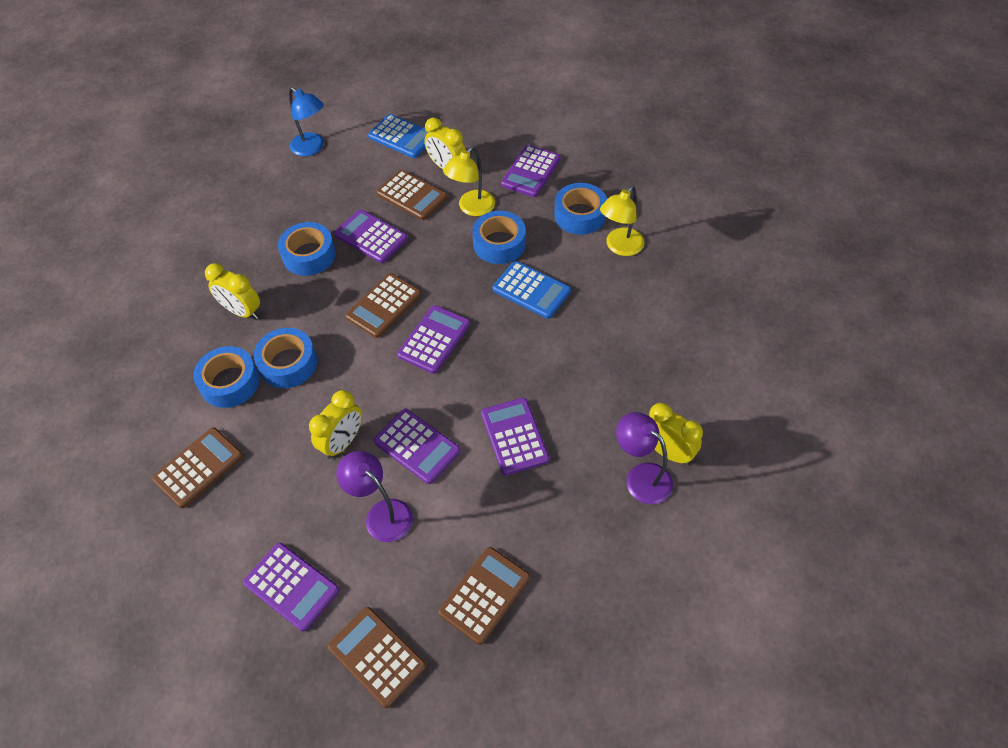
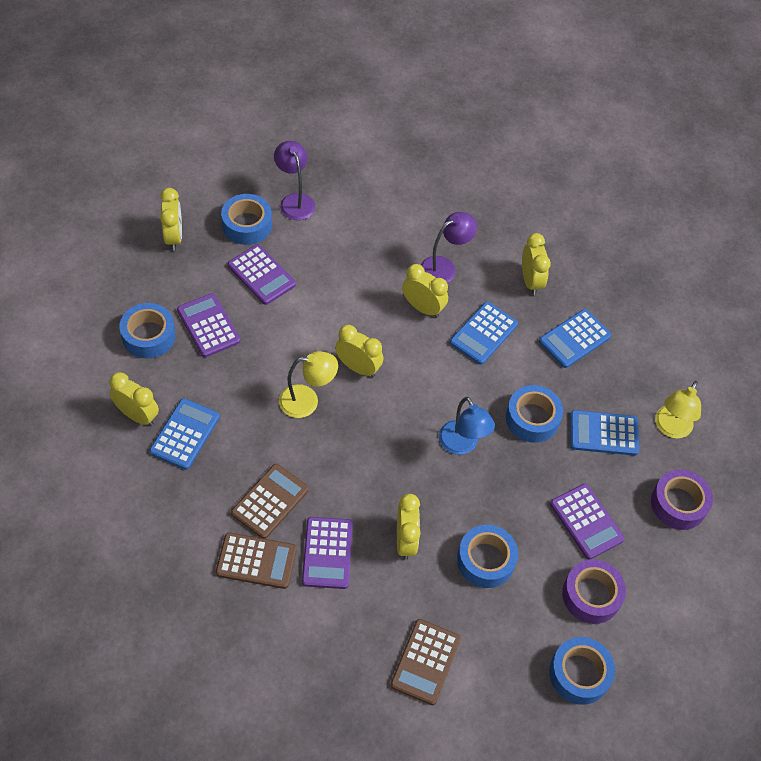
blue calculator: 2 -> 4
brown calculator: 5 -> 3
purple calculator: 6 -> 4
purple tape: 0 -> 2
yellow clock: 4 -> 6

